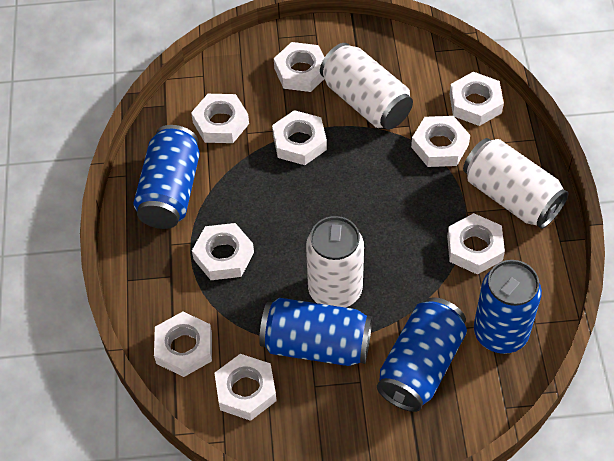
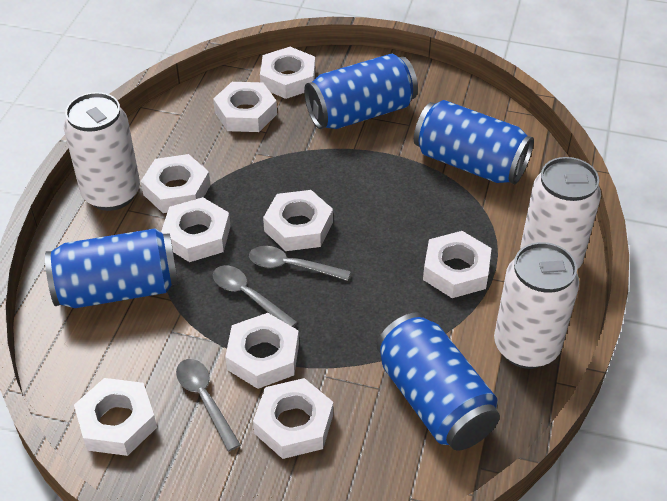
grey spoon: 0 -> 3

